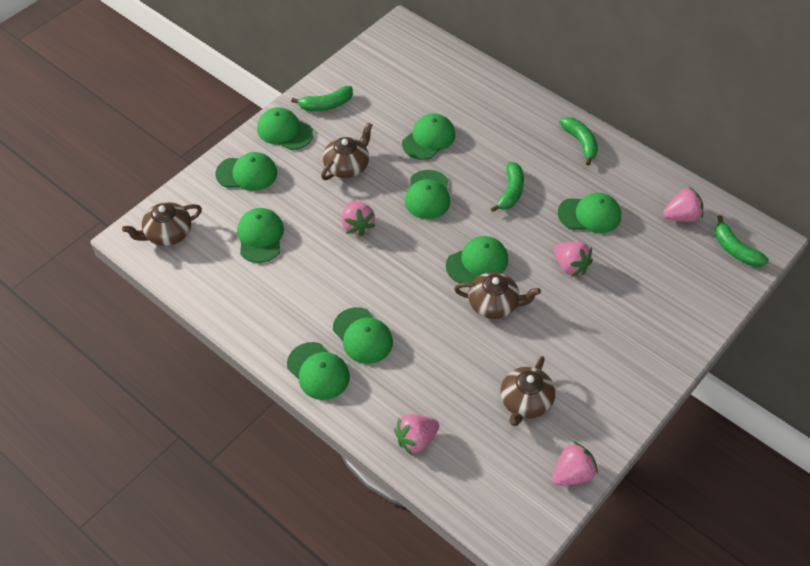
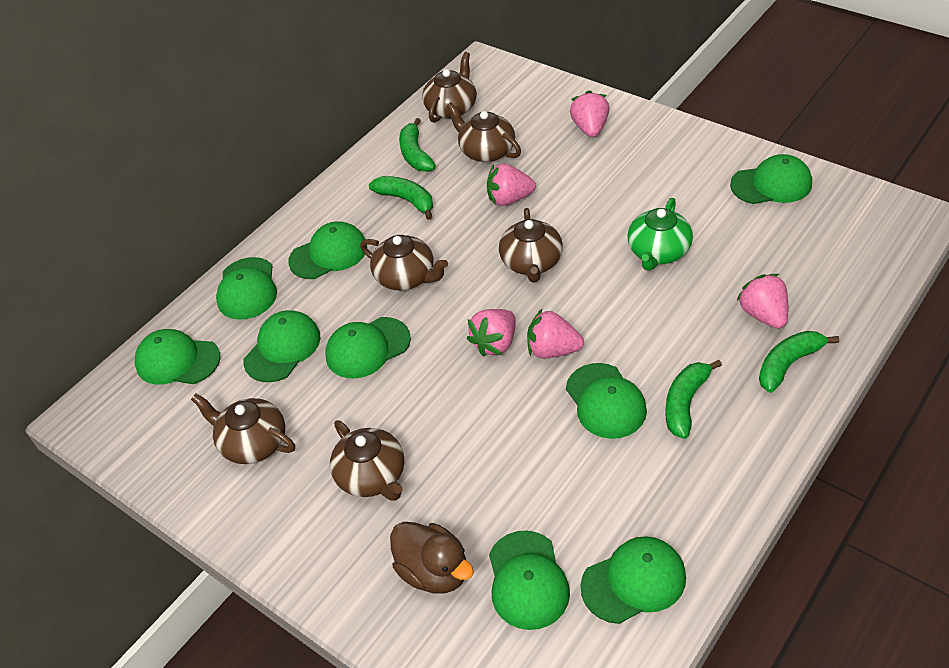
brown duck: 0 -> 1
brown teapot: 4 -> 6
green teapot: 0 -> 1

